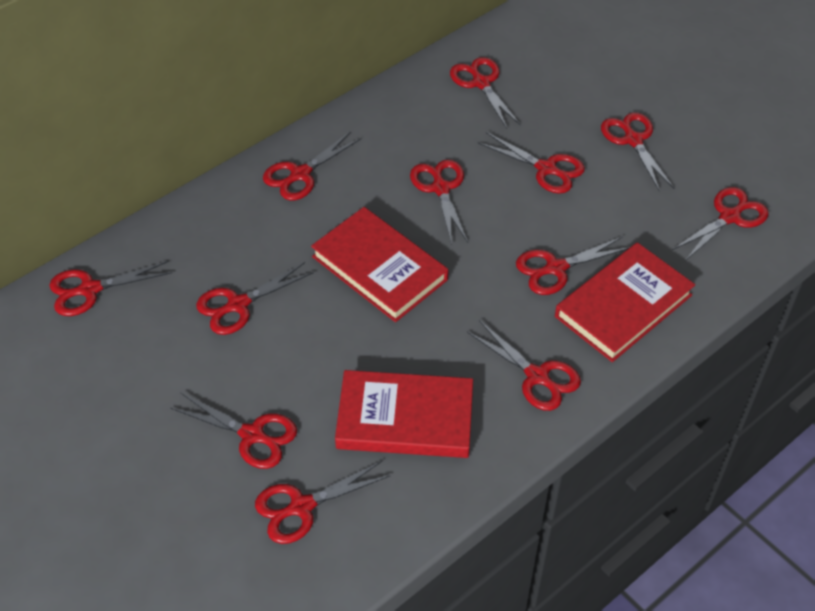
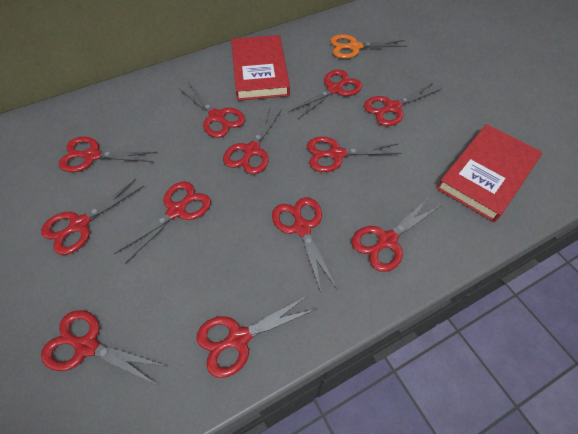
orange scissors: 0 -> 1
red book: 3 -> 2

